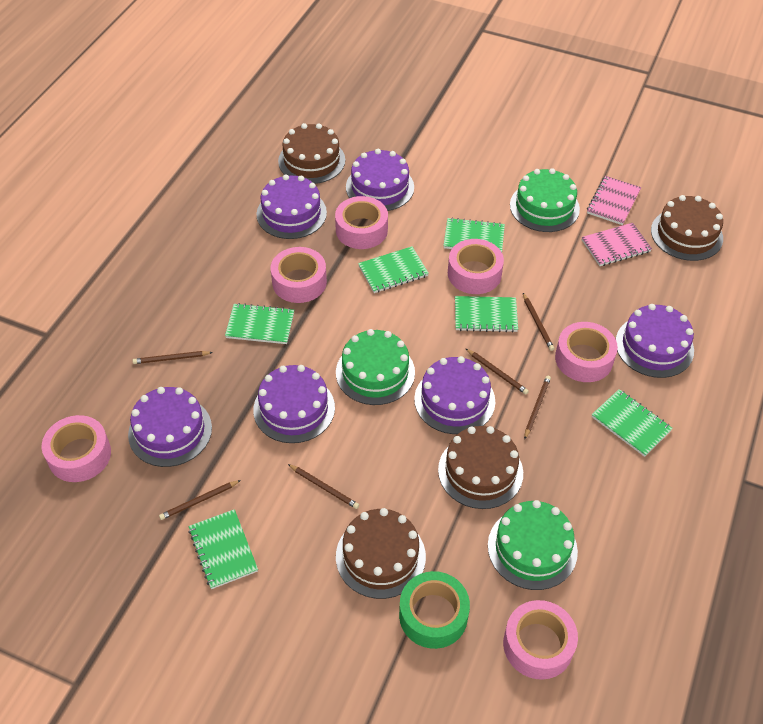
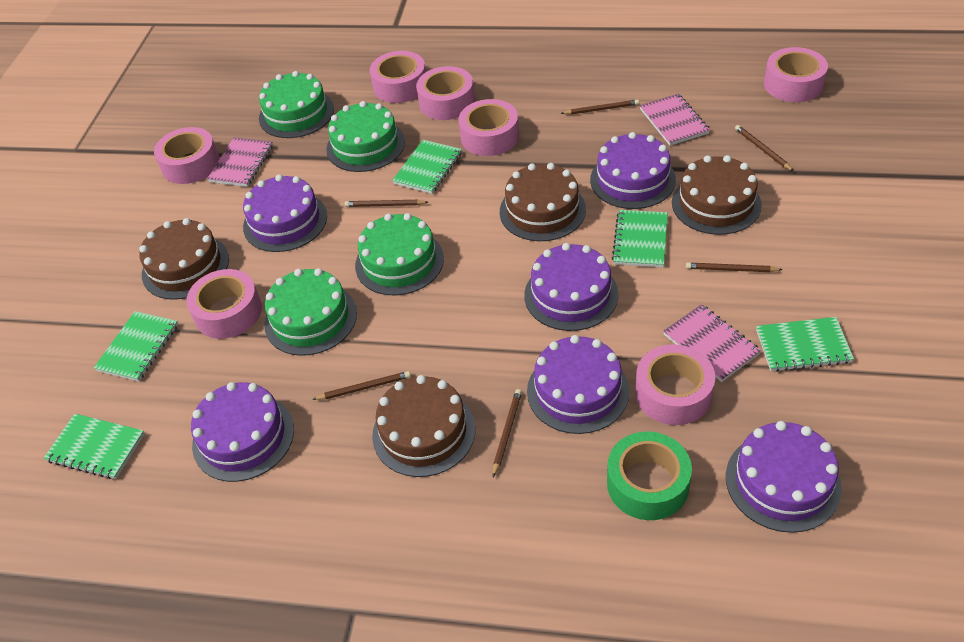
green cake: 3 -> 4
green notebook: 6 -> 5
pink notebook: 2 -> 3
pink tape: 6 -> 7

